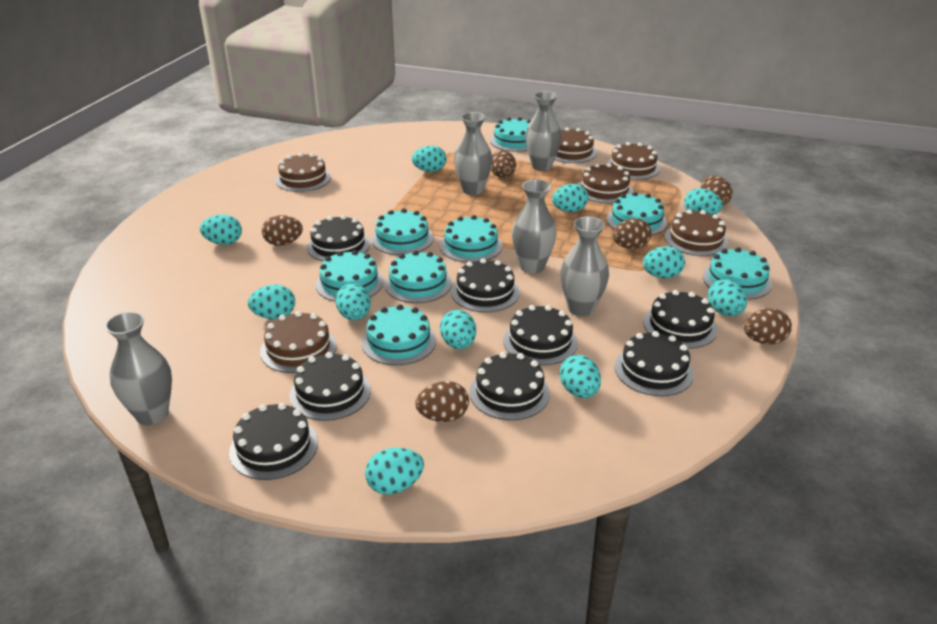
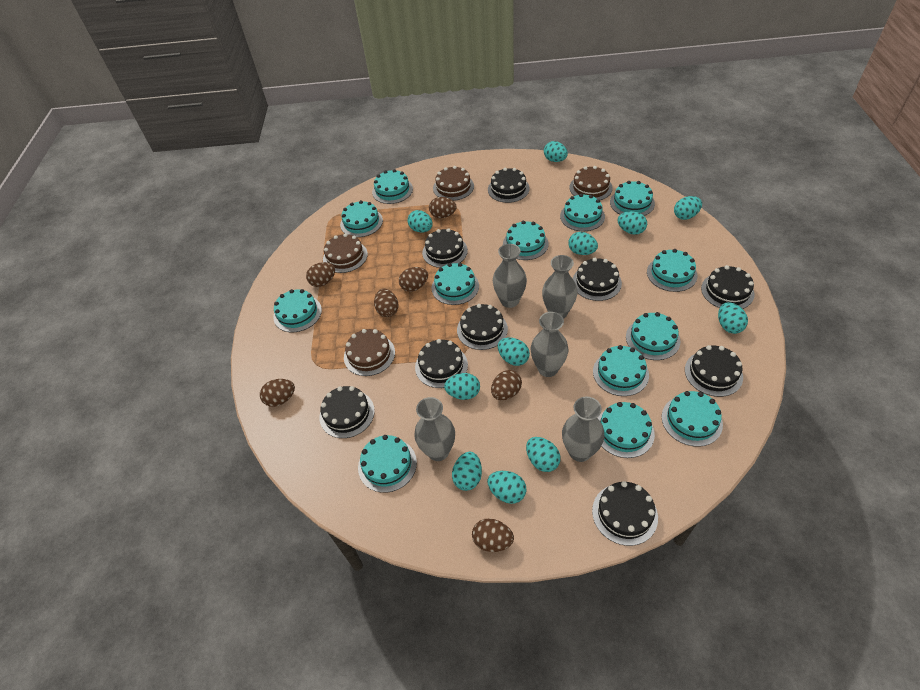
black cake: 8 -> 9
brown cake: 6 -> 4
brown egg: 6 -> 7
turquoise cake: 8 -> 13

